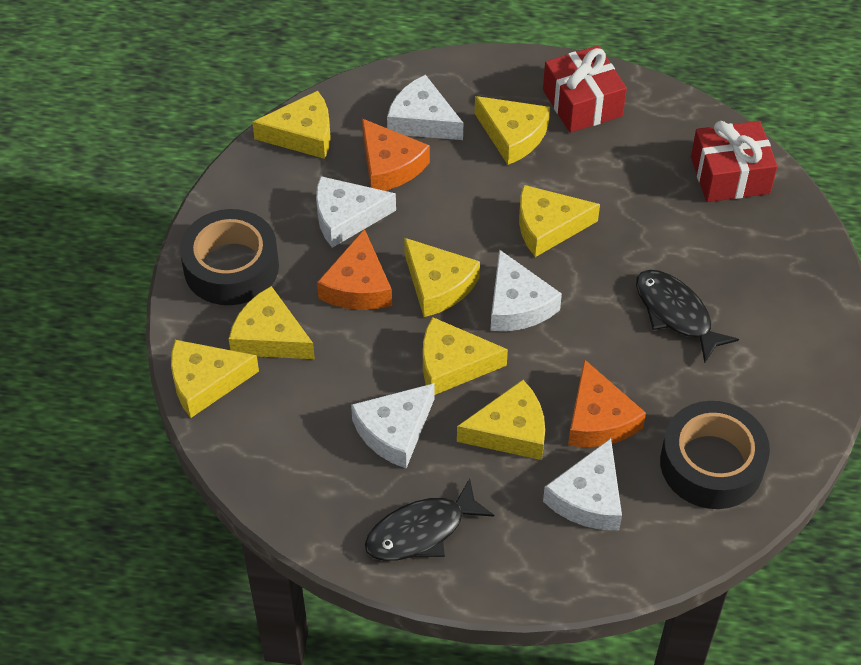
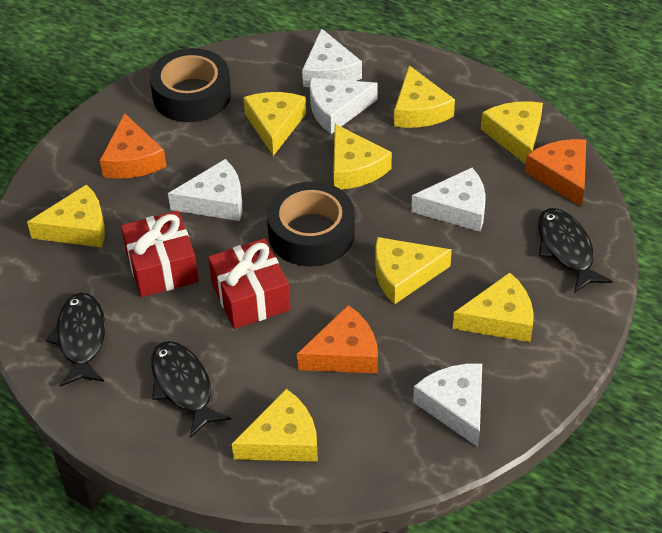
black fish: 2 -> 3

